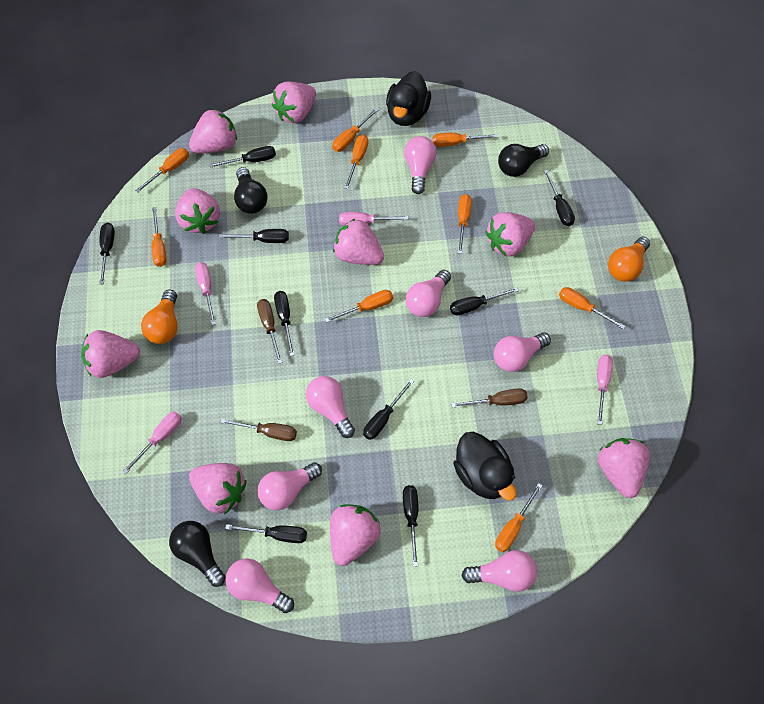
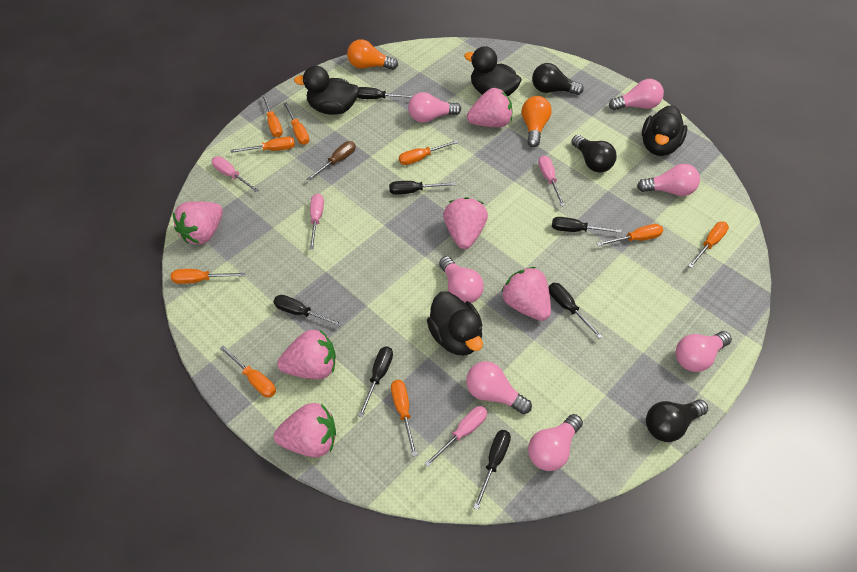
black duck: 2 -> 4
black screwdriver: 9 -> 7
brown screwdriver: 3 -> 1
pink strawberry: 9 -> 6

